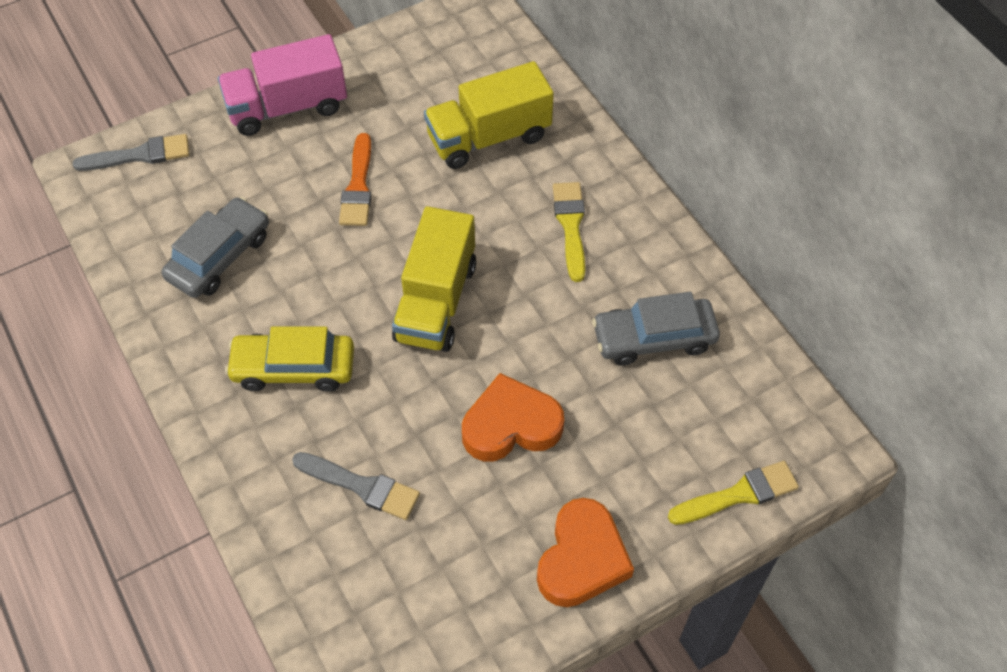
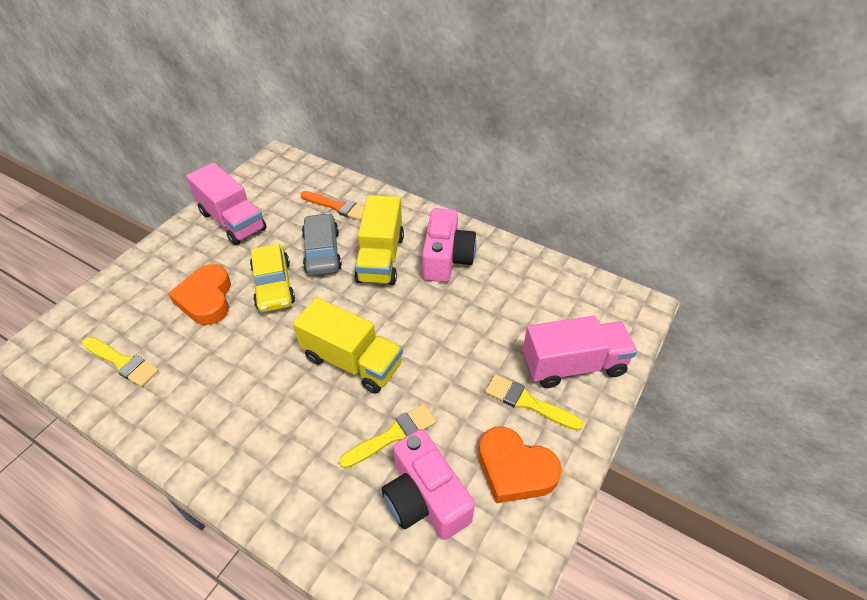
grey brush: 2 -> 0
grey car: 2 -> 1
pink camera: 0 -> 2
pink truck: 1 -> 2
yellow brush: 2 -> 3

